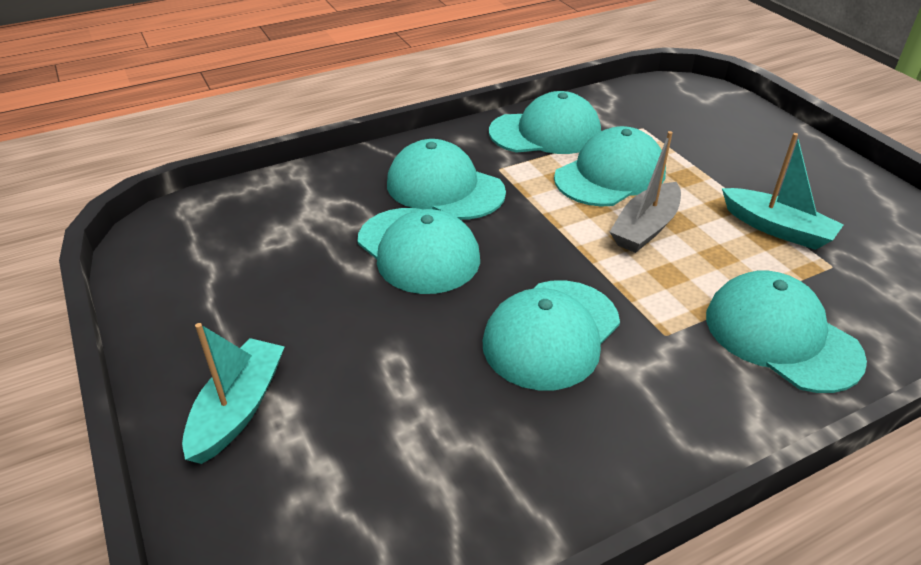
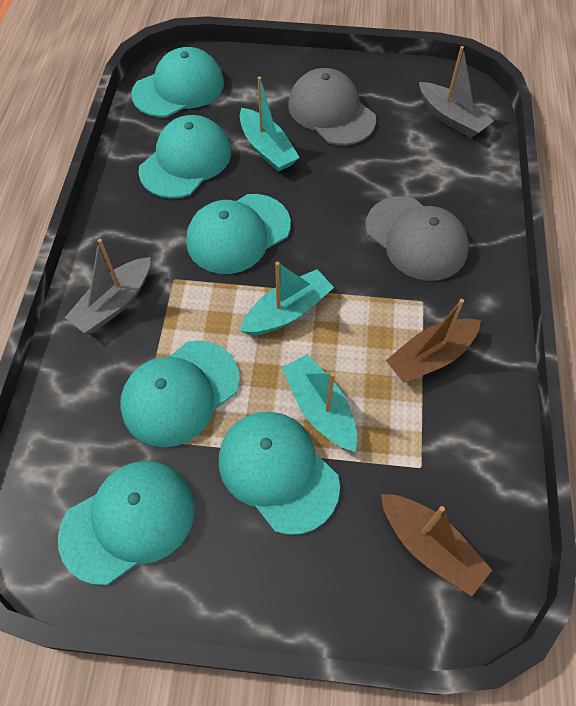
brown boat: 0 -> 2
grey boat: 1 -> 2
grey cap: 0 -> 2
turquoise boat: 2 -> 3

